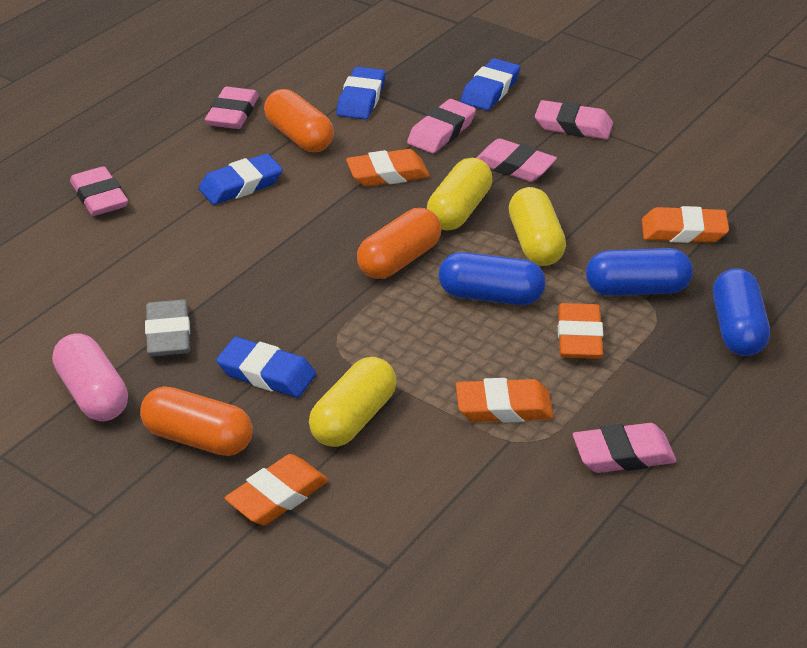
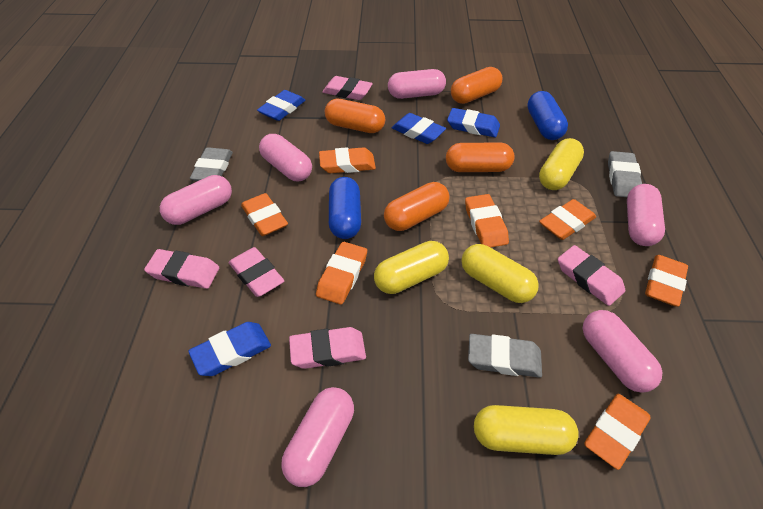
blue capsule: 3 -> 2
grey eraser: 1 -> 3
orange capsule: 3 -> 4
orange eraser: 5 -> 7
pink capsule: 1 -> 6
pink eraser: 6 -> 5
yellow capsule: 3 -> 4

